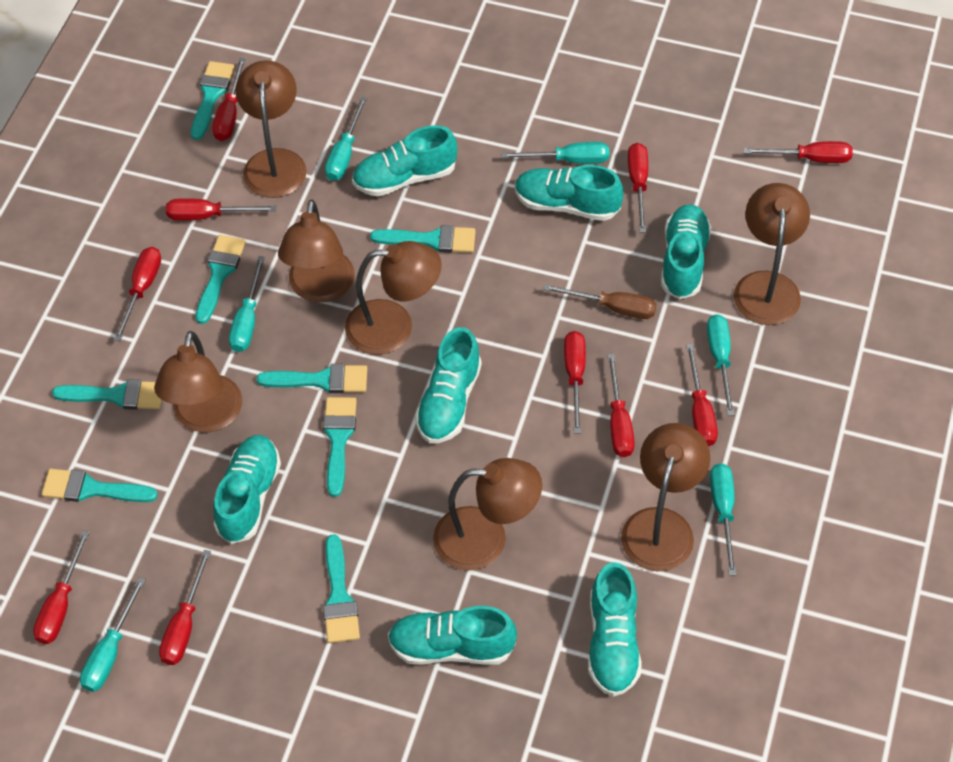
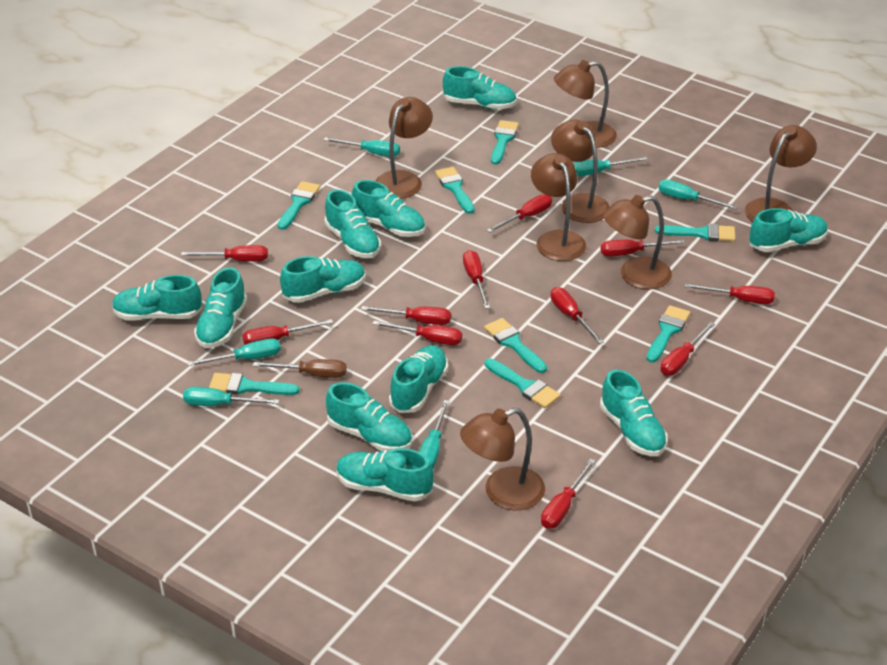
red screwdriver: 10 -> 11
turquoise shoe: 7 -> 11

